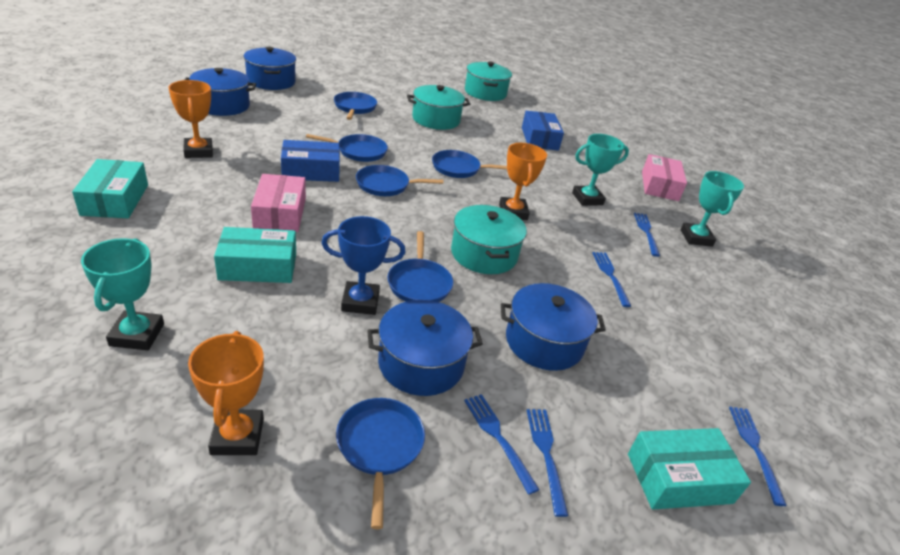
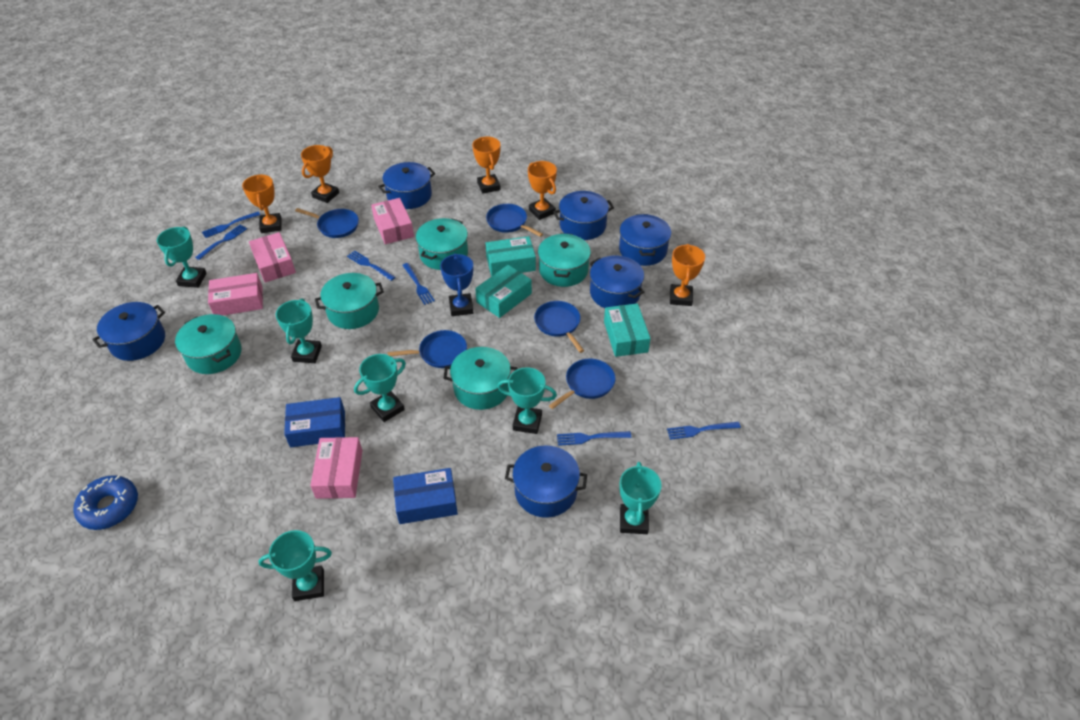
blue donut: 0 -> 1
blue fork: 5 -> 6
blue pan: 6 -> 5
blue pot: 4 -> 6
orange trophy: 3 -> 5
pink box: 2 -> 4
turquoise pot: 3 -> 5
turquoise trophy: 3 -> 6

